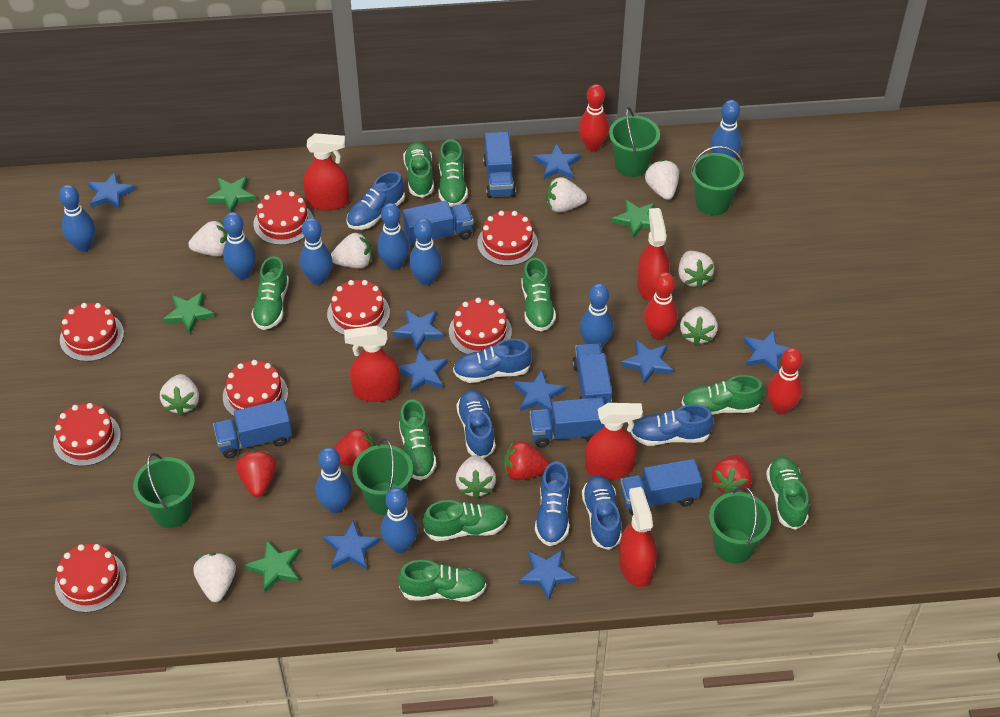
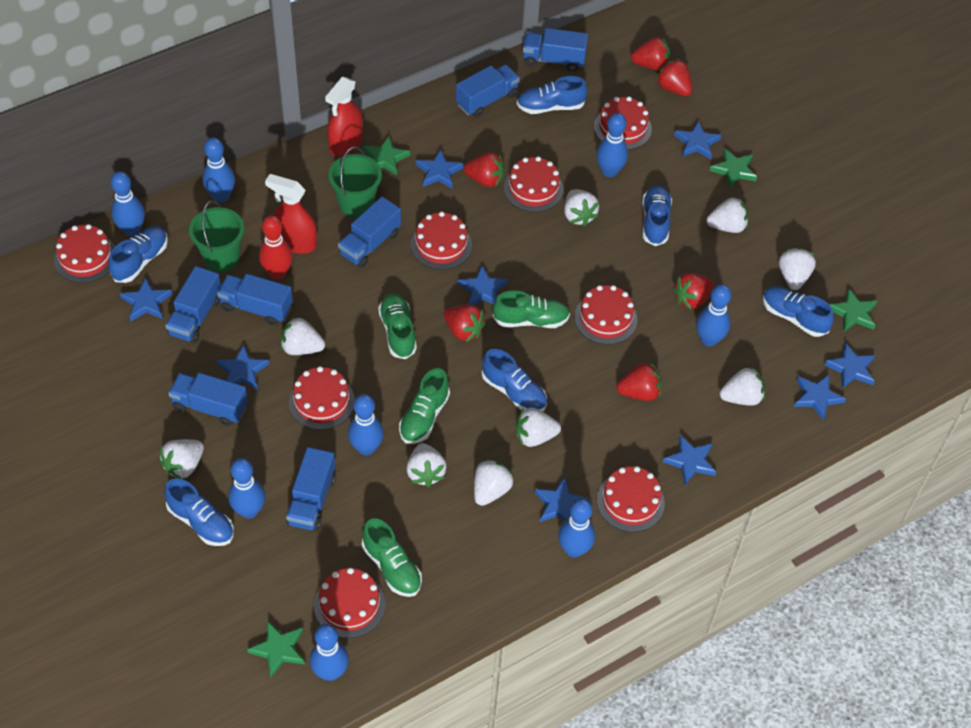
blue bowling pin: 9 -> 8
blue truck: 6 -> 7
green bucket: 5 -> 2
green shoe: 9 -> 4
red bowling pin: 3 -> 1
red spray bottle: 5 -> 2
red strawberry: 4 -> 6

